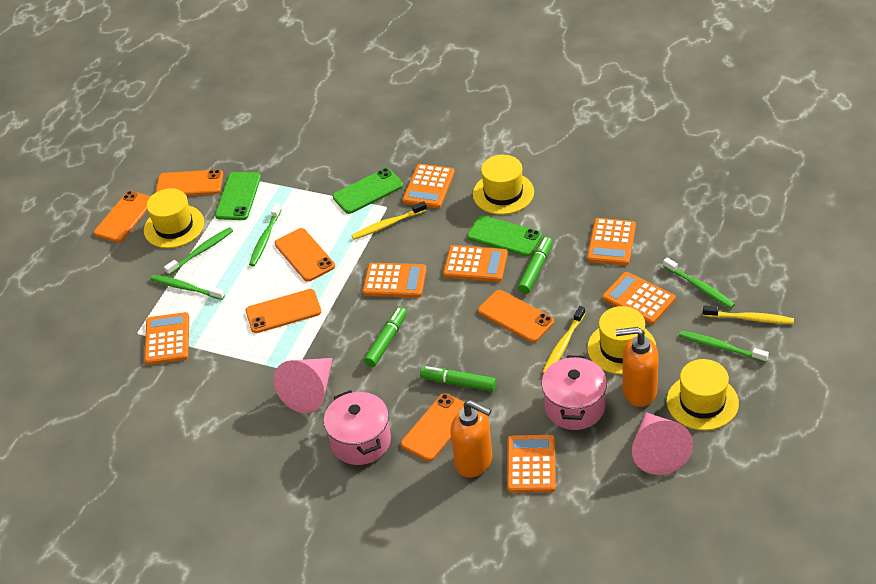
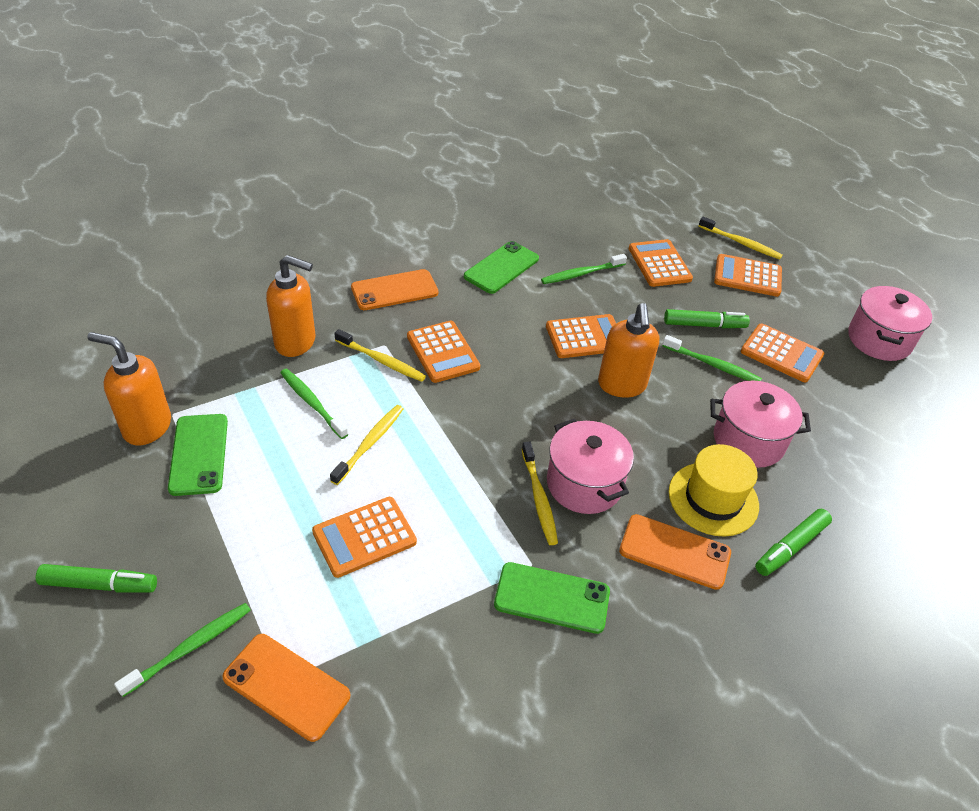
green toothbrush: 5 -> 4
orange calculator: 7 -> 6
orange phone: 6 -> 3
orange soap dispenser: 2 -> 3
pink cone: 2 -> 0
pink pot: 2 -> 3
yellow hat: 4 -> 1
yellow toothbrush: 3 -> 4

